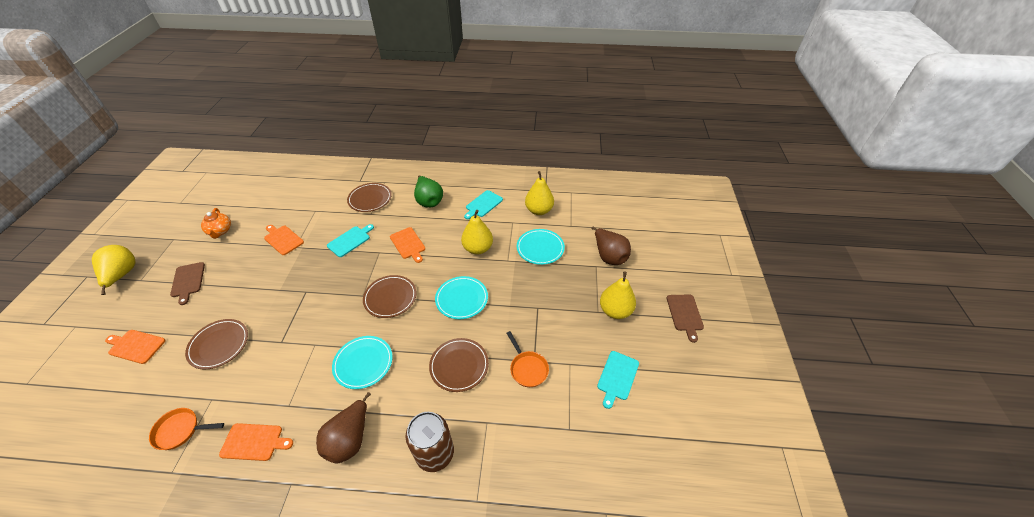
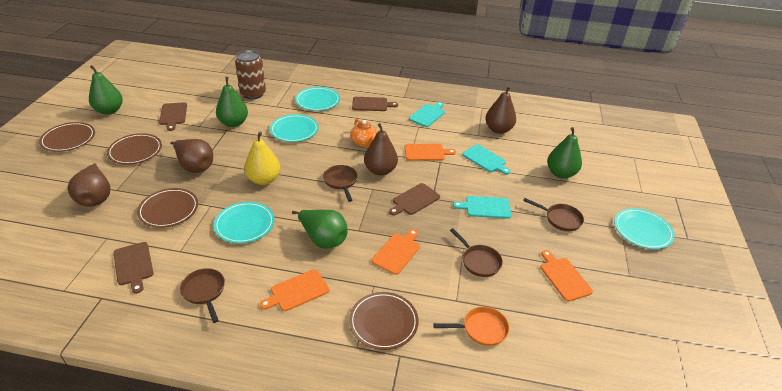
brown cutting board: 2 -> 4
brown pan: 0 -> 4
brown pear: 2 -> 4
green pear: 1 -> 4
orange pan: 2 -> 1
turquoise plate: 3 -> 4
yellow pear: 4 -> 1

